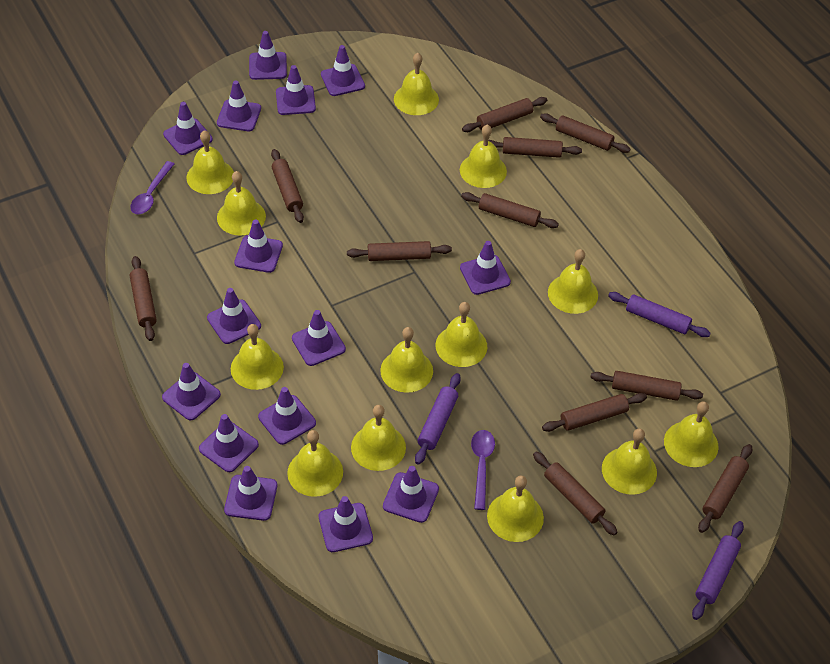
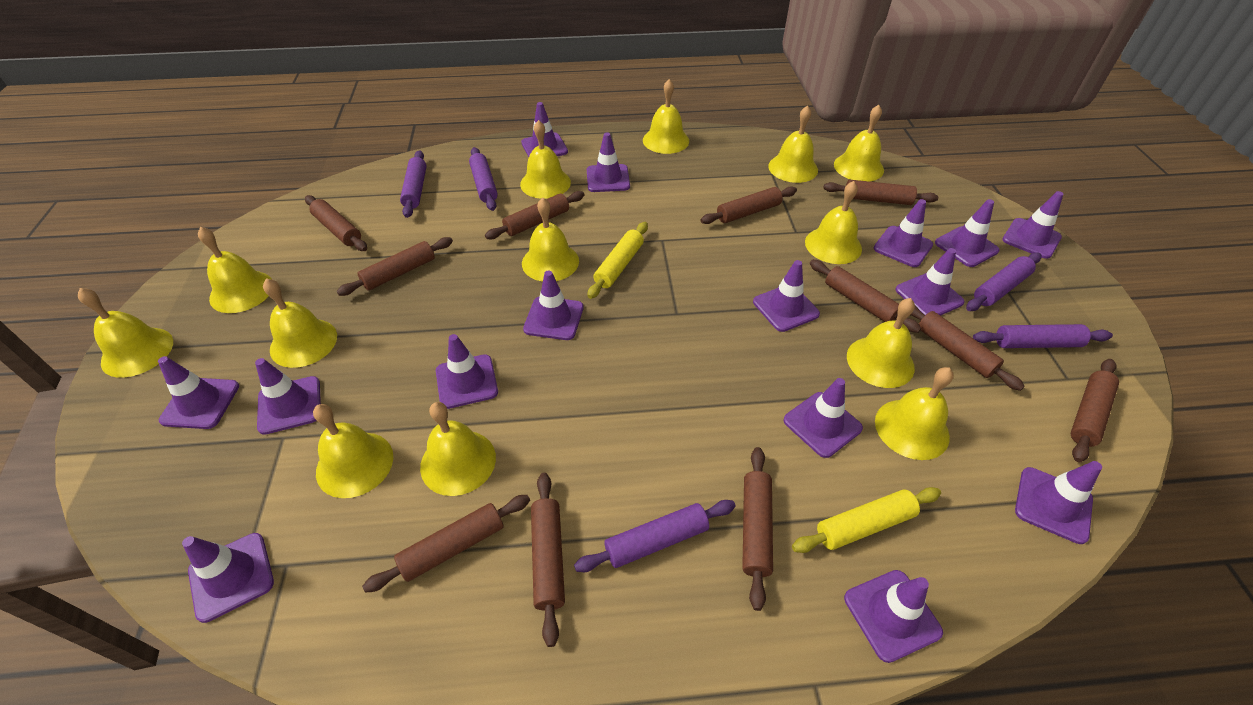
purple rolling pin: 3 -> 5
purple spoon: 2 -> 0
yellow rolling pin: 0 -> 2

